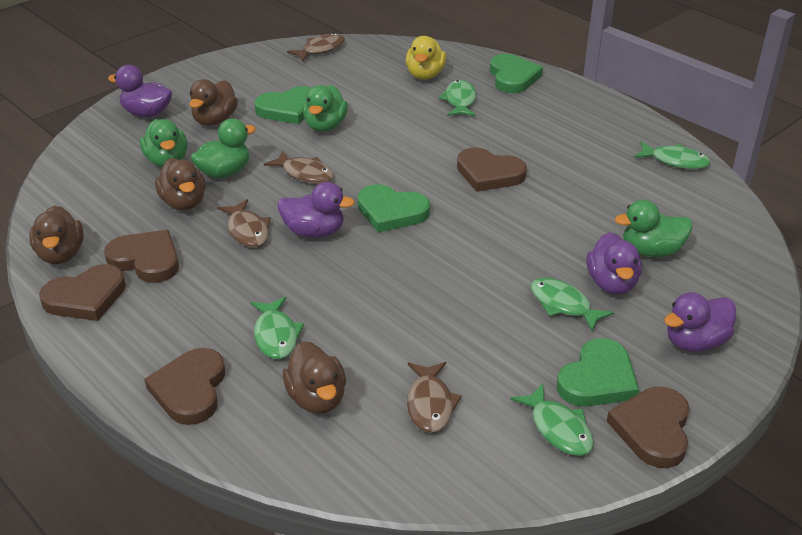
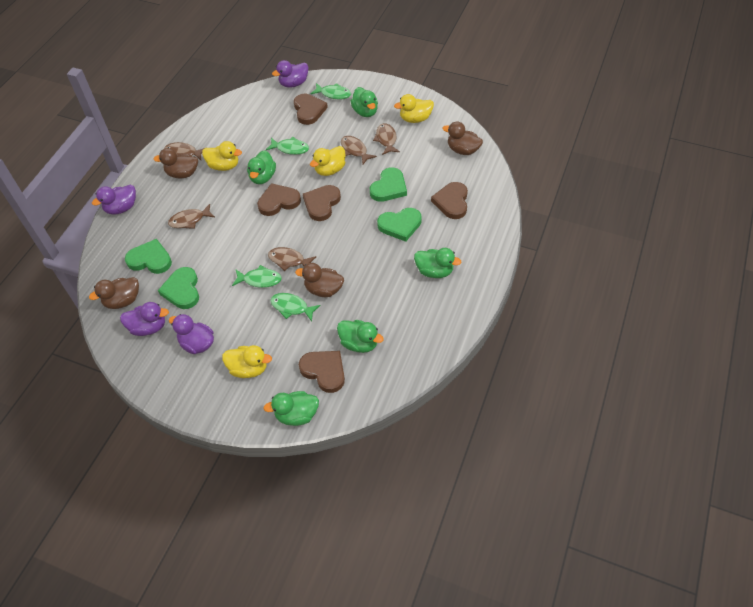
brown fish: 4 -> 5
green duck: 4 -> 5
green fish: 5 -> 4
yellow duck: 1 -> 4

